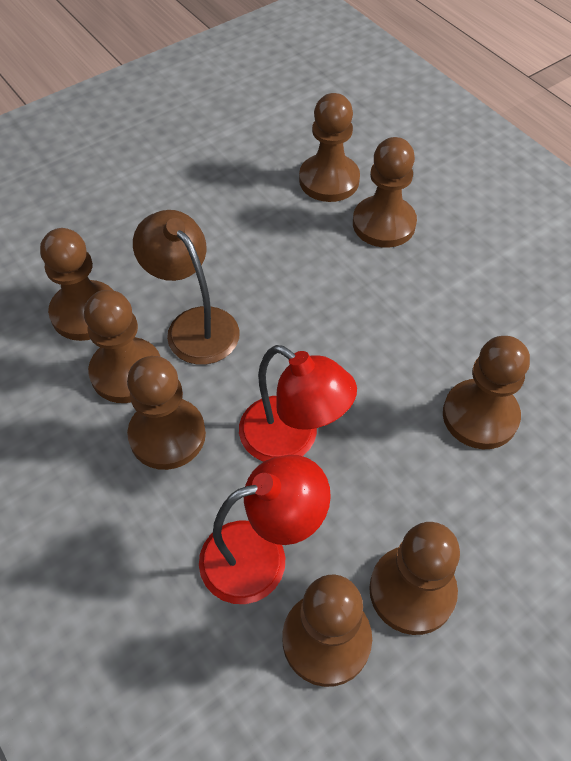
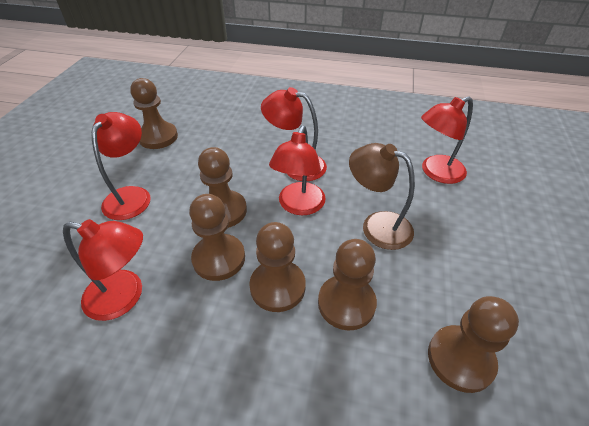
brown pawn: 8 -> 6
red lamp: 2 -> 5

